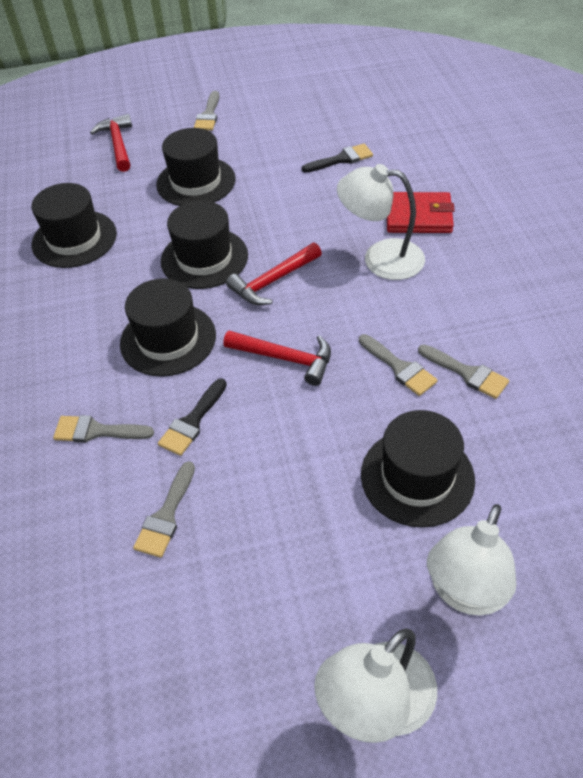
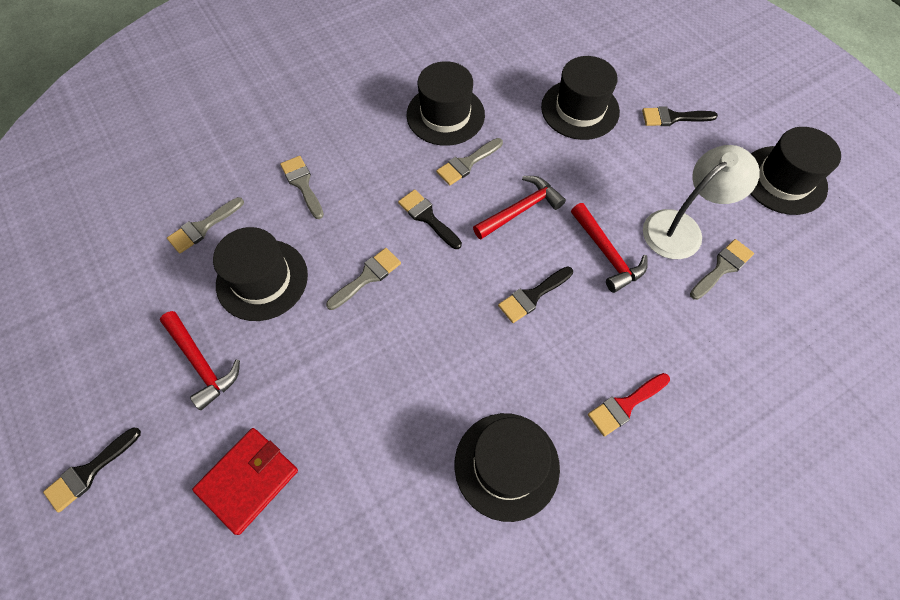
black brush: 2 -> 4
red brush: 0 -> 1
white lamp: 3 -> 1

